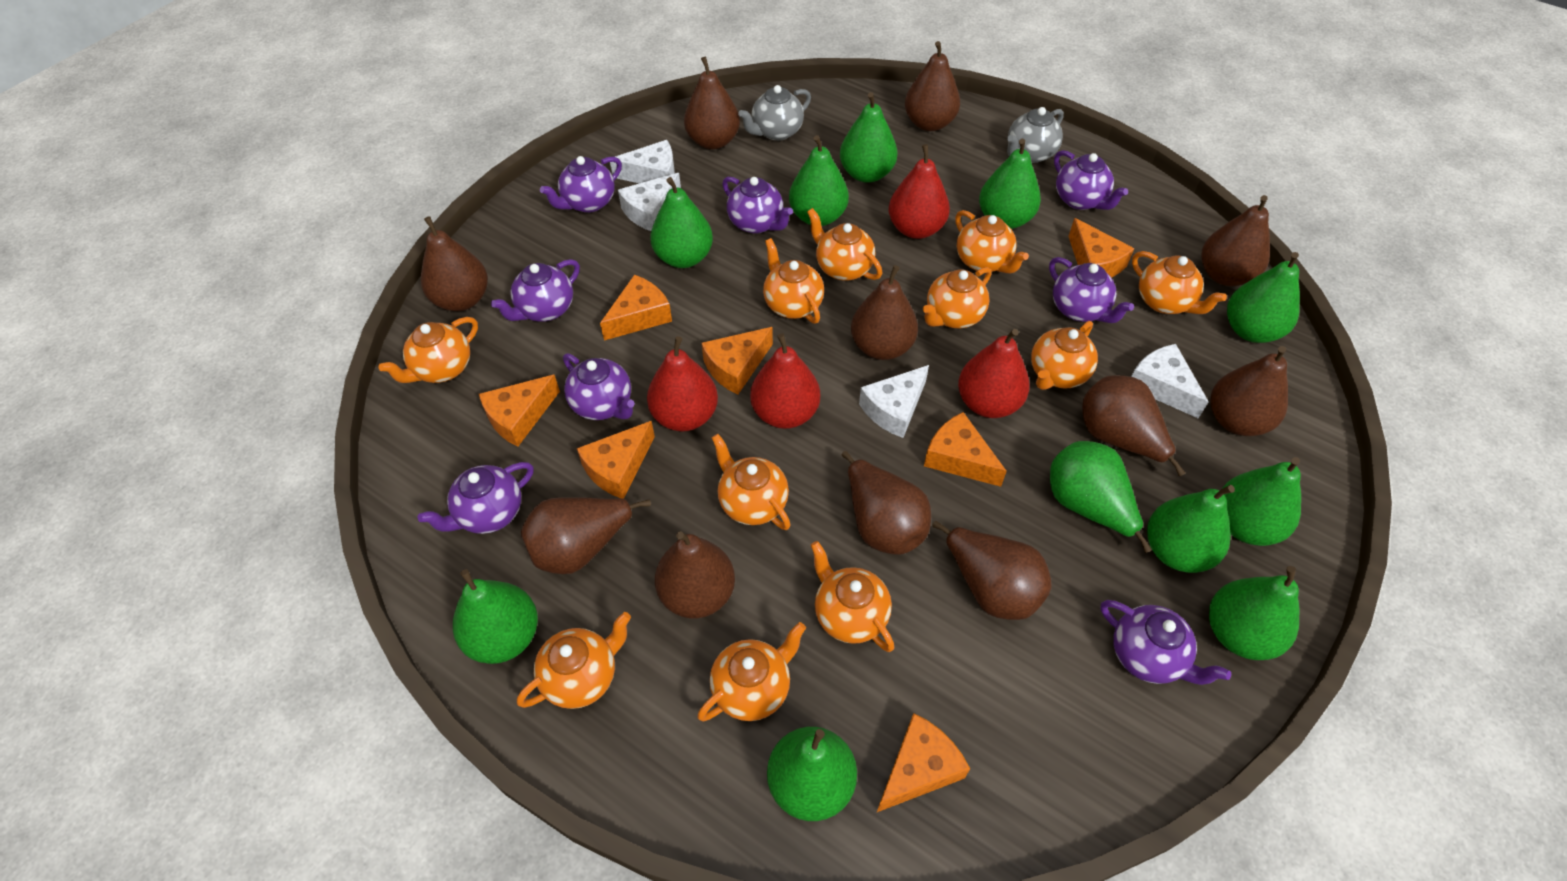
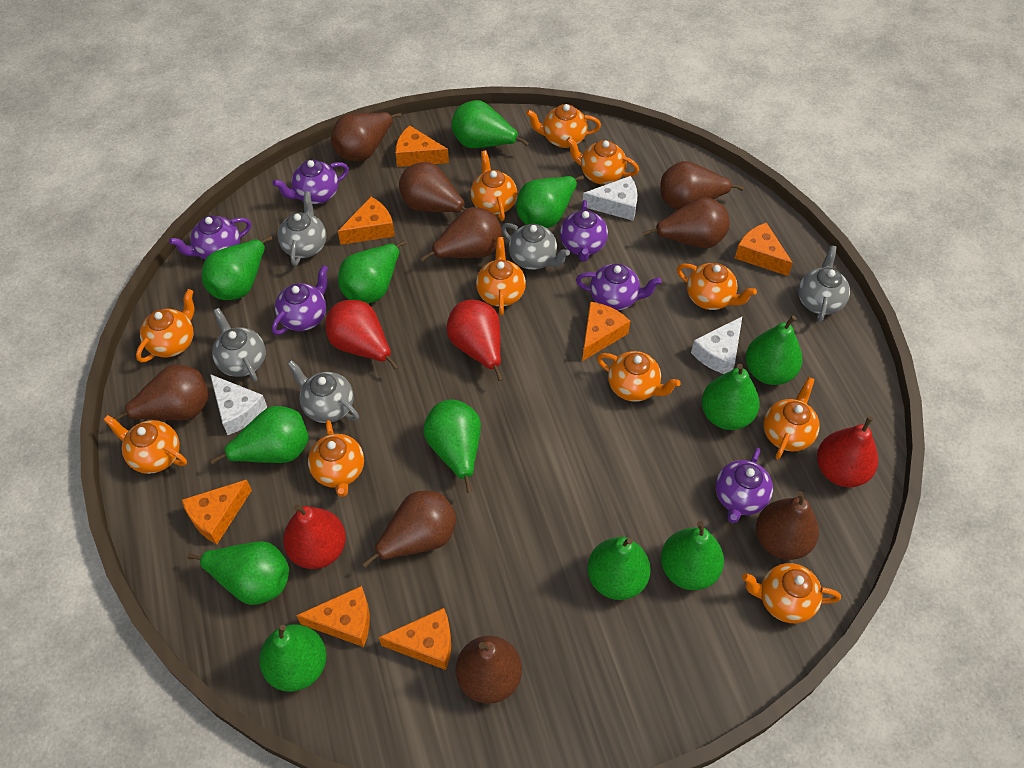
brown pear: 11 -> 9
green pear: 11 -> 12
grey teapot: 2 -> 5
purple teapot: 8 -> 6
white cheese: 4 -> 3

